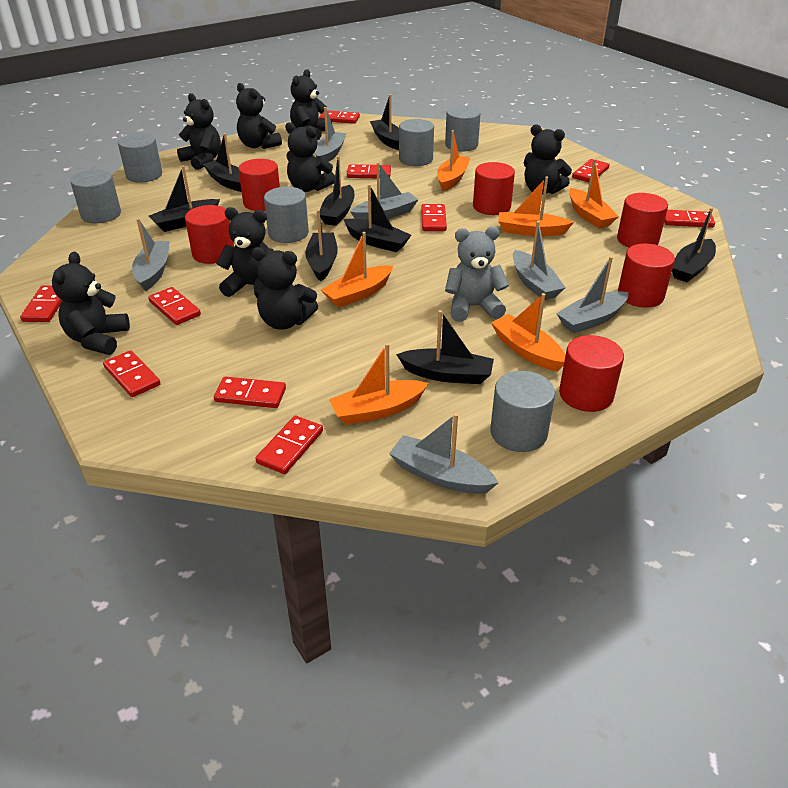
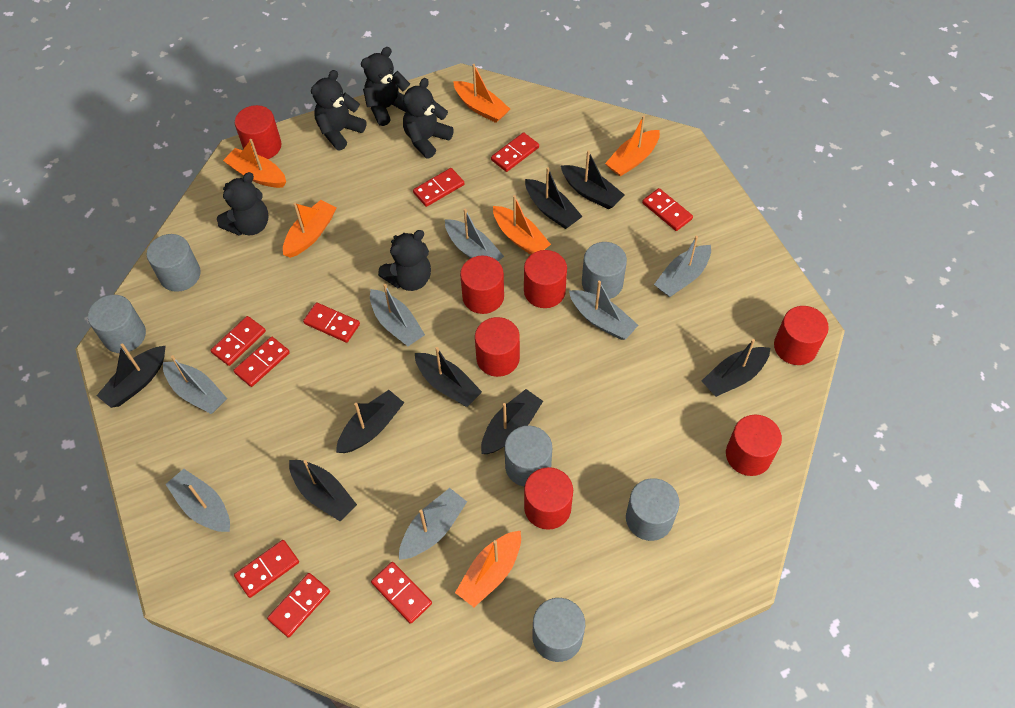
black teddy bear: 8 -> 5
grey boat: 6 -> 7
grey teddy bear: 1 -> 0
red cylinder: 6 -> 7
red domino: 10 -> 9

